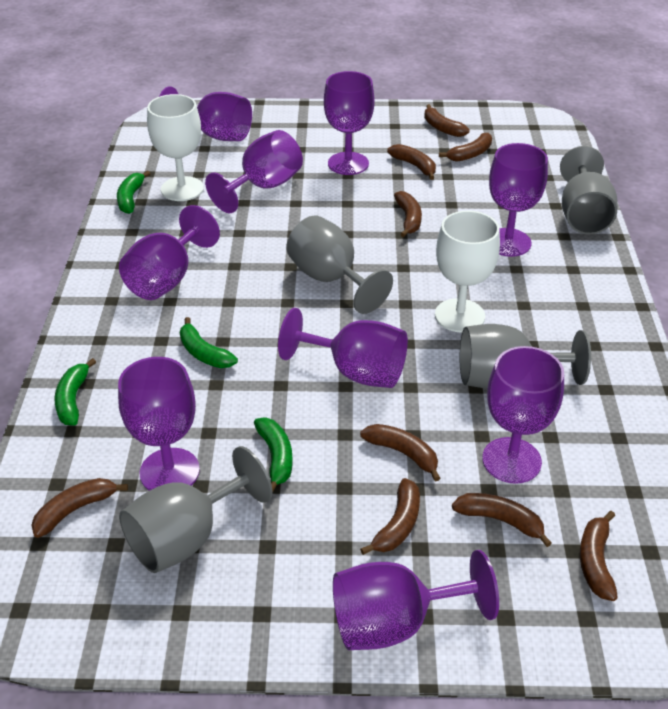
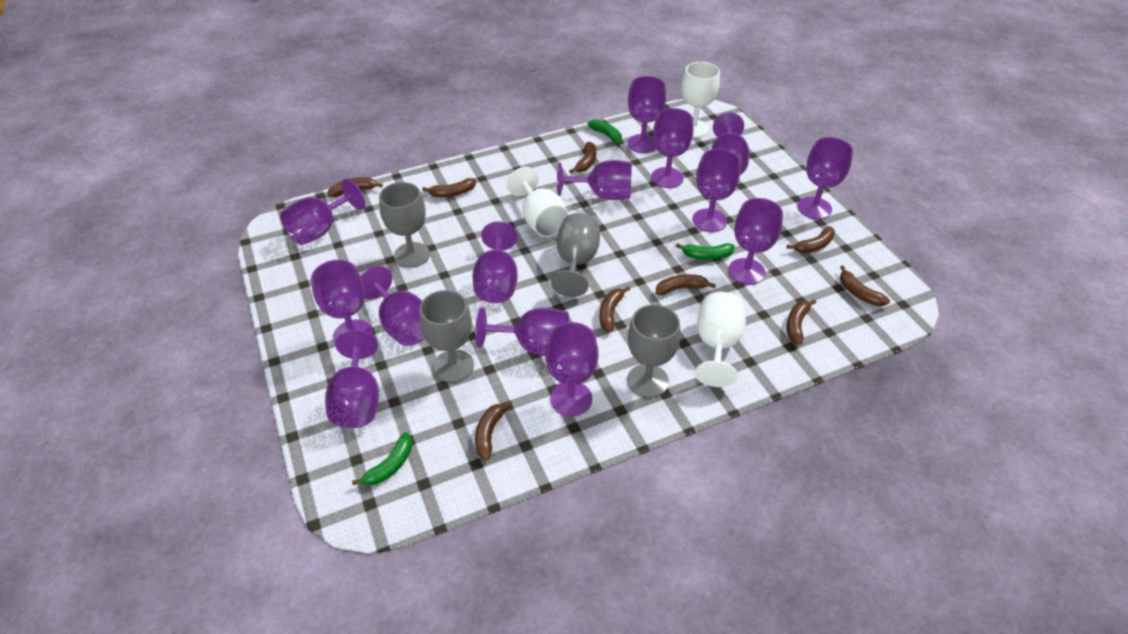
green banana: 4 -> 3
purple goblet: 9 -> 14
white goblet: 2 -> 3

